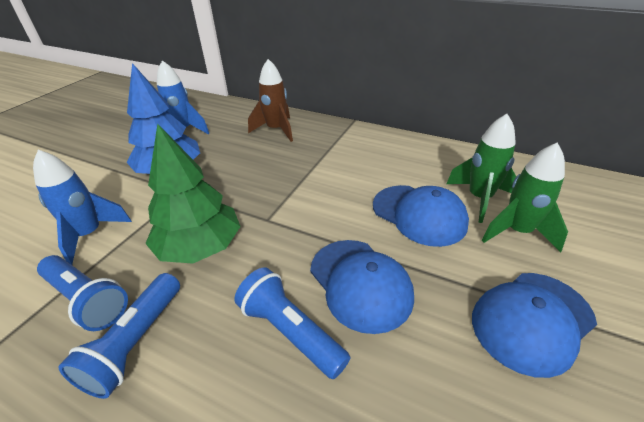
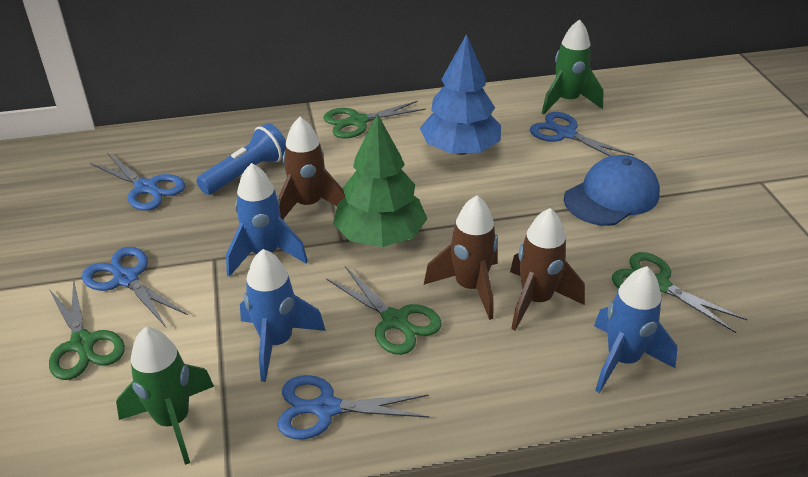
blue cap: 3 -> 1
blue flashlight: 3 -> 1
blue rocket: 2 -> 3
blue scissors: 0 -> 4
brown rocket: 1 -> 3
green scissors: 0 -> 4

